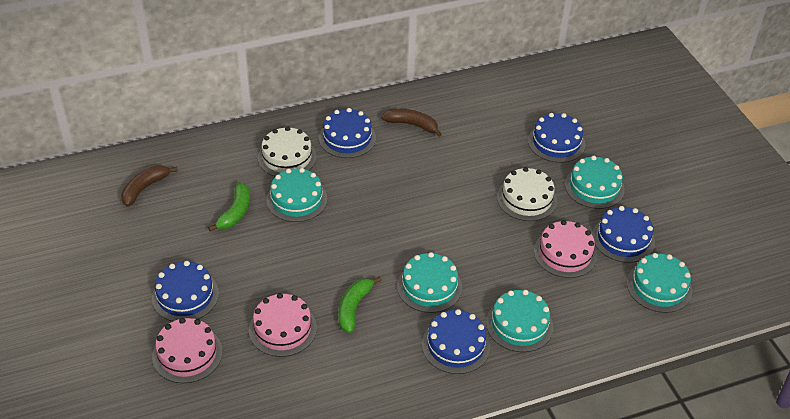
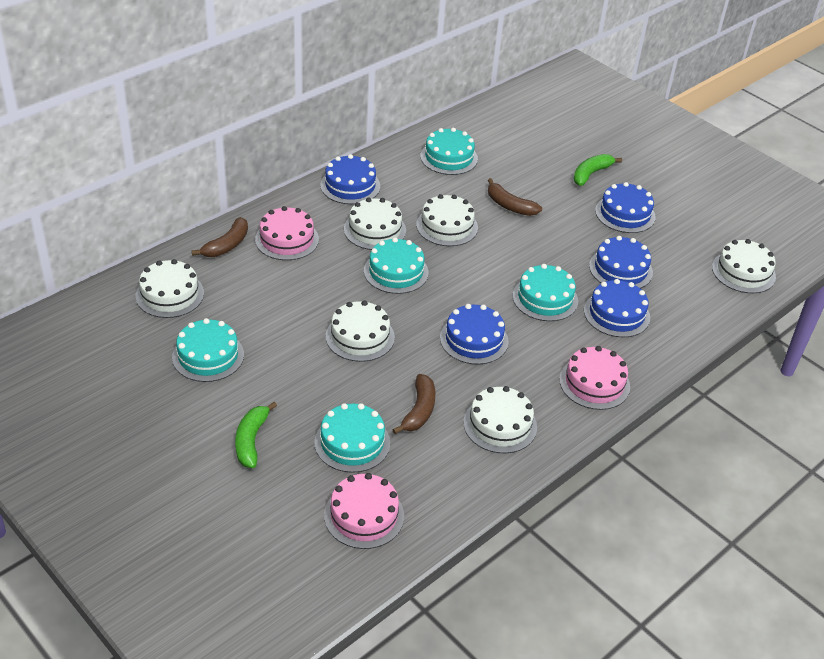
brown banana: 2 -> 3
white cake: 2 -> 6

